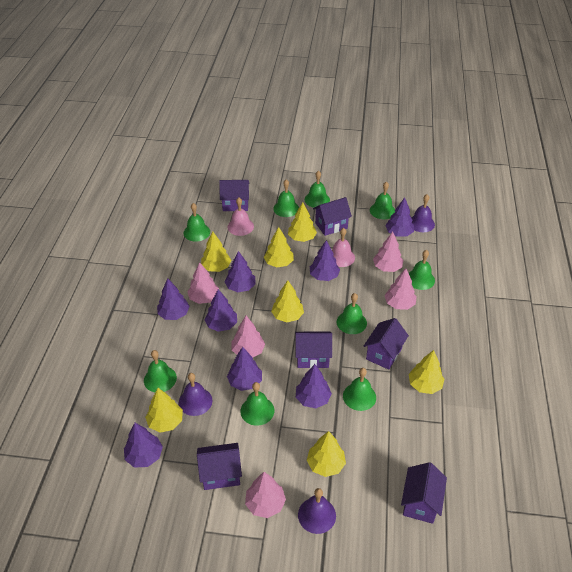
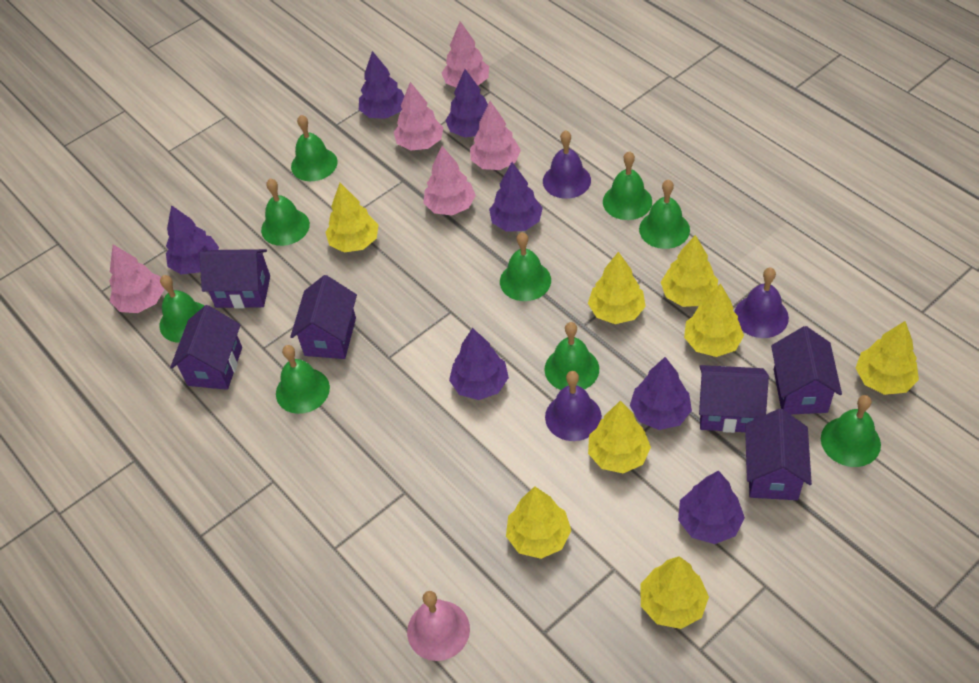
pink bell: 2 -> 1
purple tree: 8 -> 7
yellow tree: 7 -> 8

